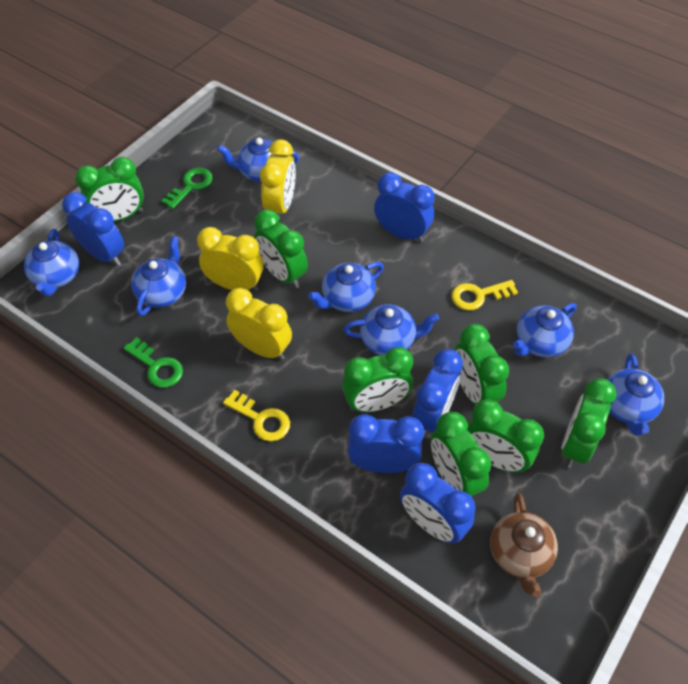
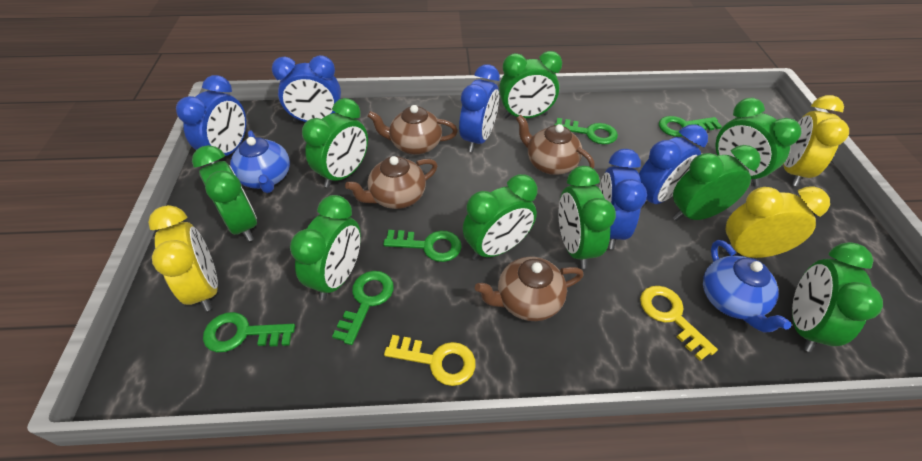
blue teapot: 7 -> 2
brown teapot: 1 -> 4
green clock: 7 -> 9
green key: 2 -> 5

